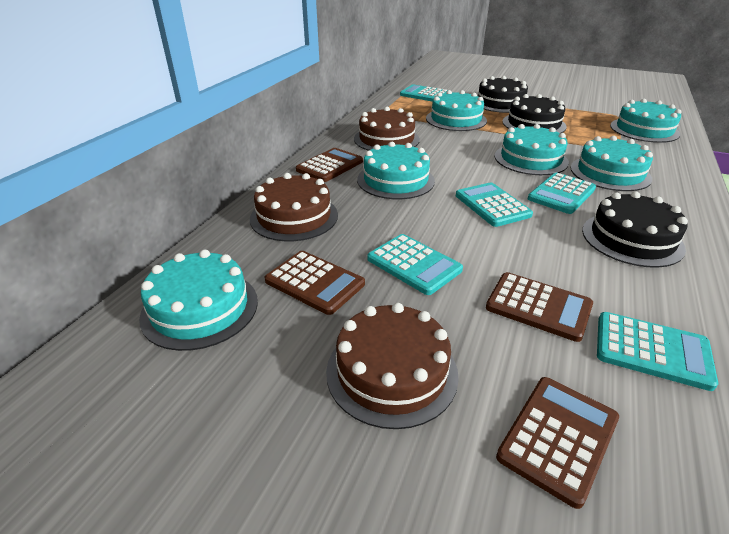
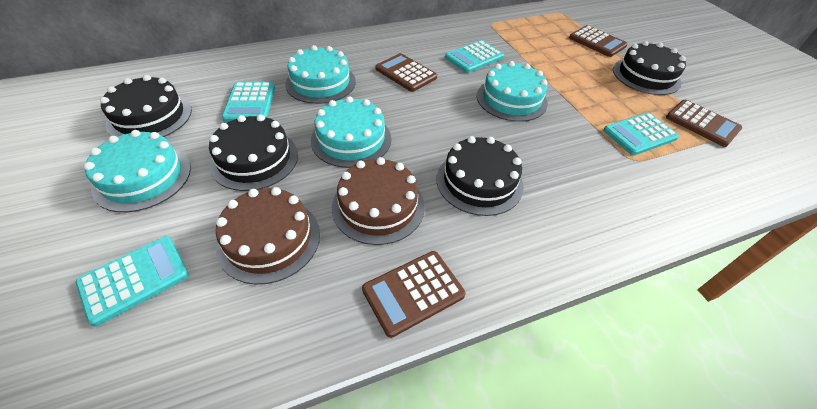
black cake: 3 -> 4
brown cake: 3 -> 2
turquoise cake: 6 -> 4
turquoise calculator: 5 -> 4

